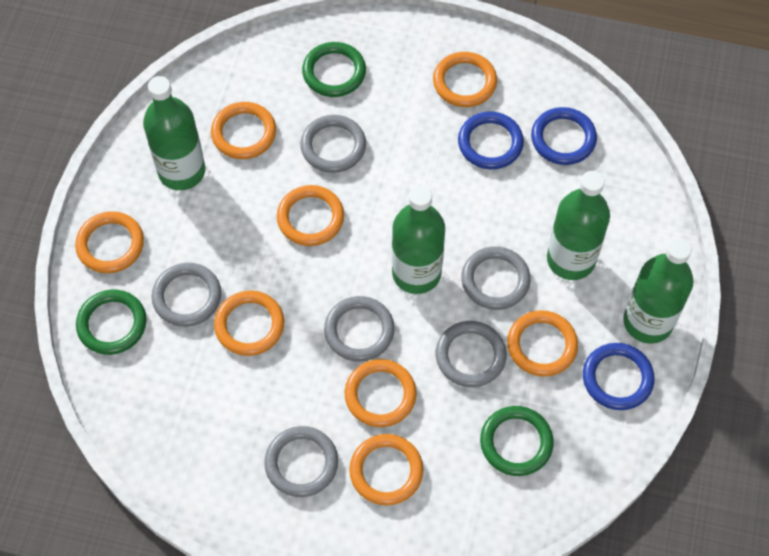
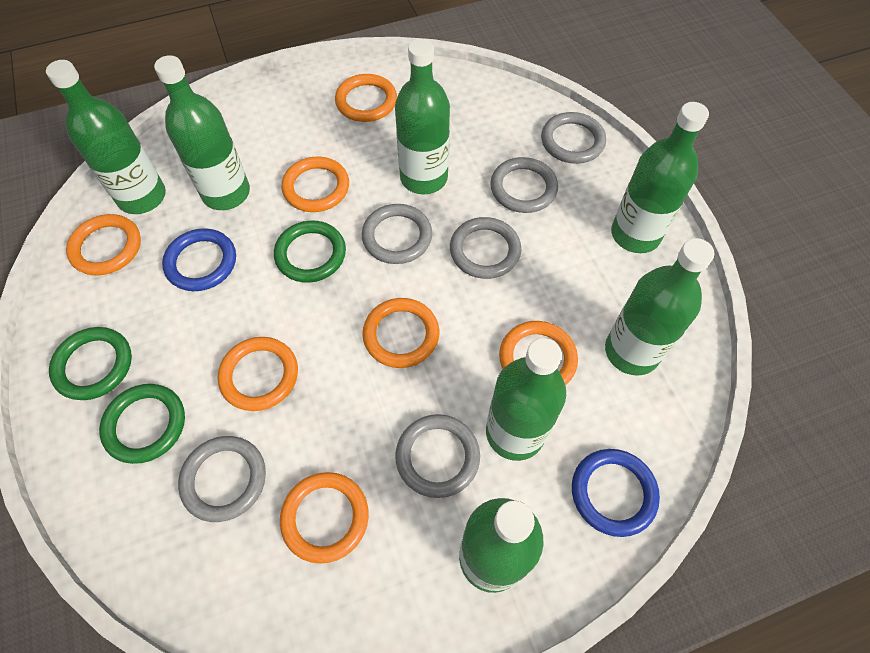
blue ring: 3 -> 2
green bottle: 4 -> 7
orange ring: 8 -> 7

